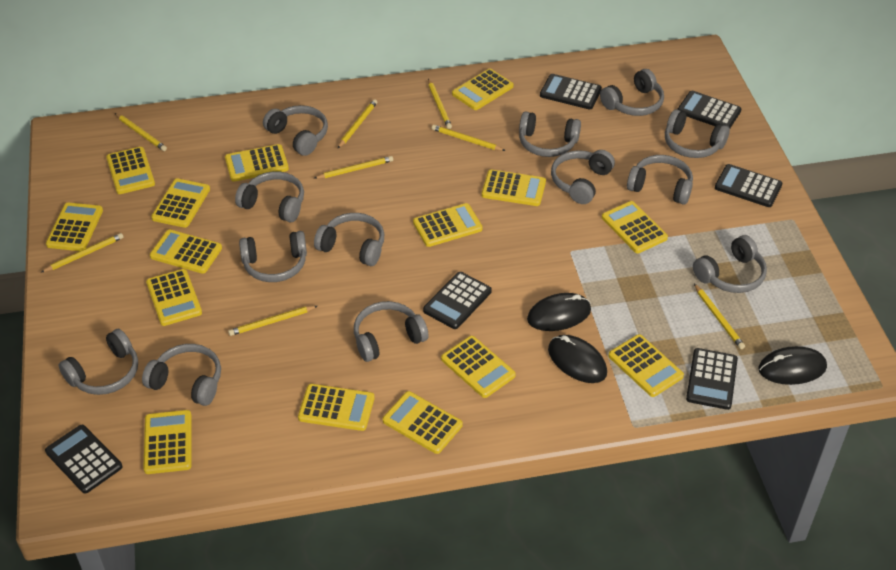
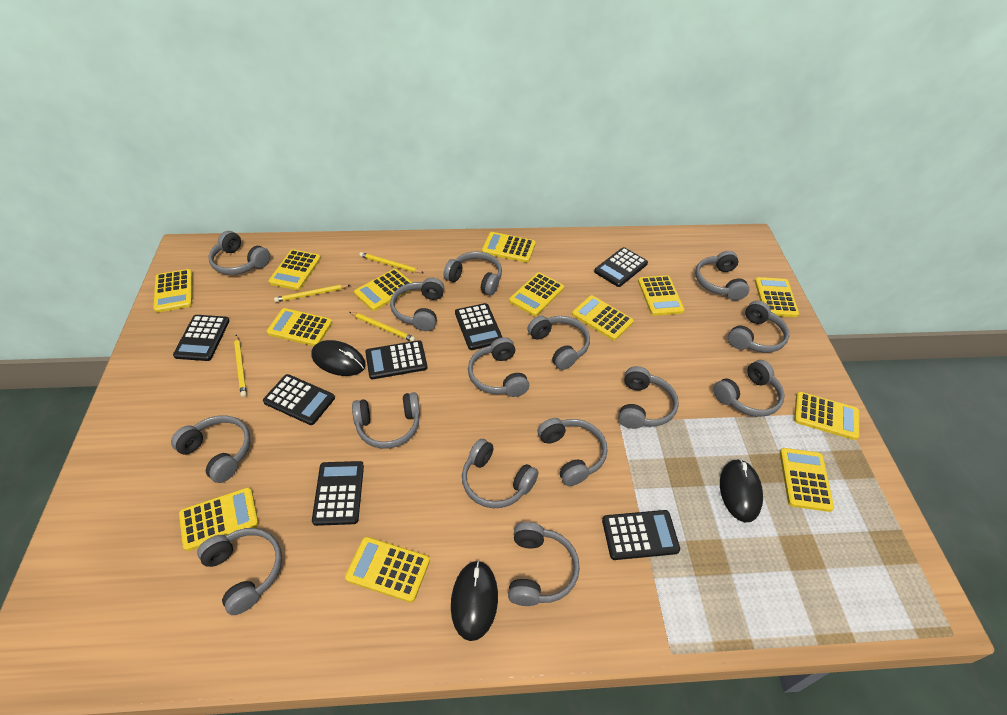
black calculator: 6 -> 7
grey headphones: 13 -> 15
yellow calculator: 15 -> 13
yellow pencil: 8 -> 4

